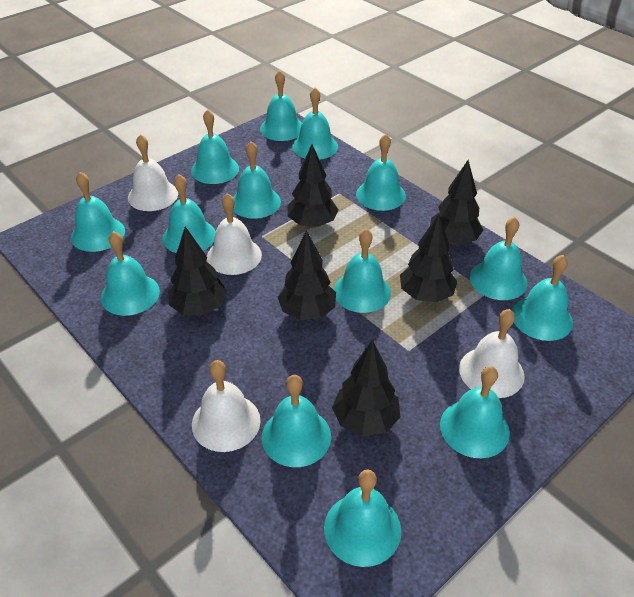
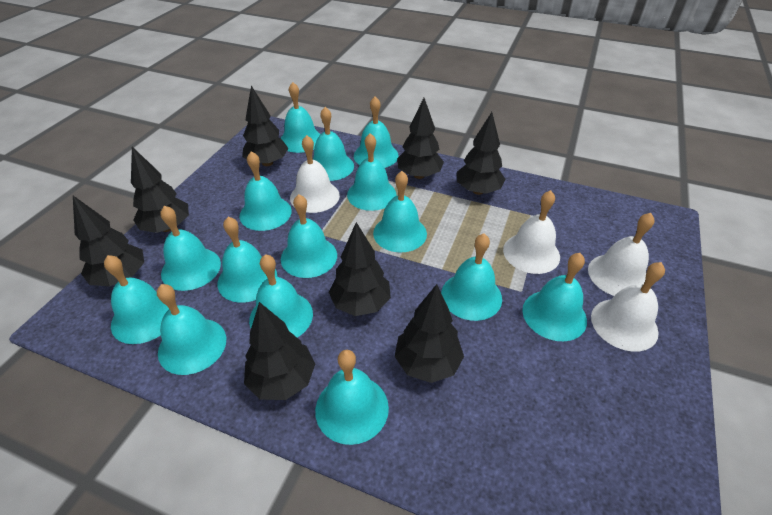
black tree: 6 -> 8
turquoise bell: 14 -> 15

